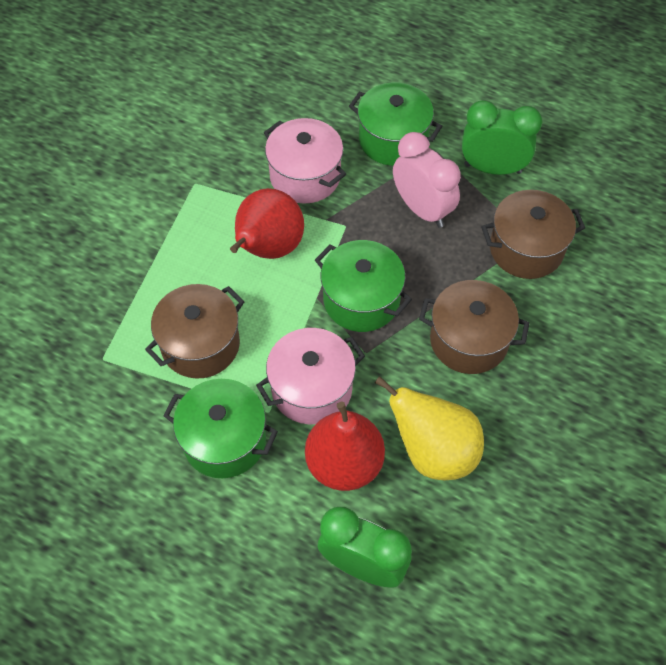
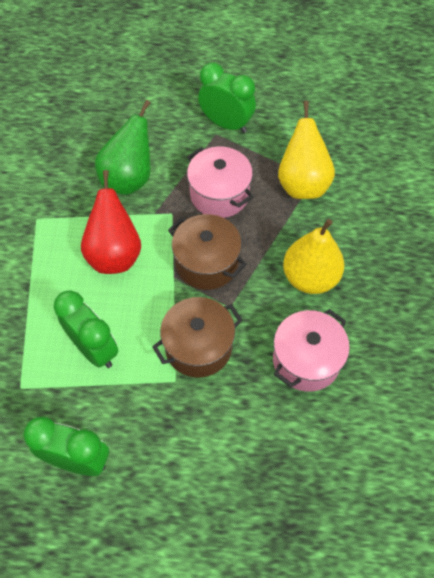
brown pot: 3 -> 2
green clock: 2 -> 3
green pear: 0 -> 1
green pot: 3 -> 0
pink clock: 1 -> 0
red pear: 2 -> 1
yellow pear: 1 -> 2

